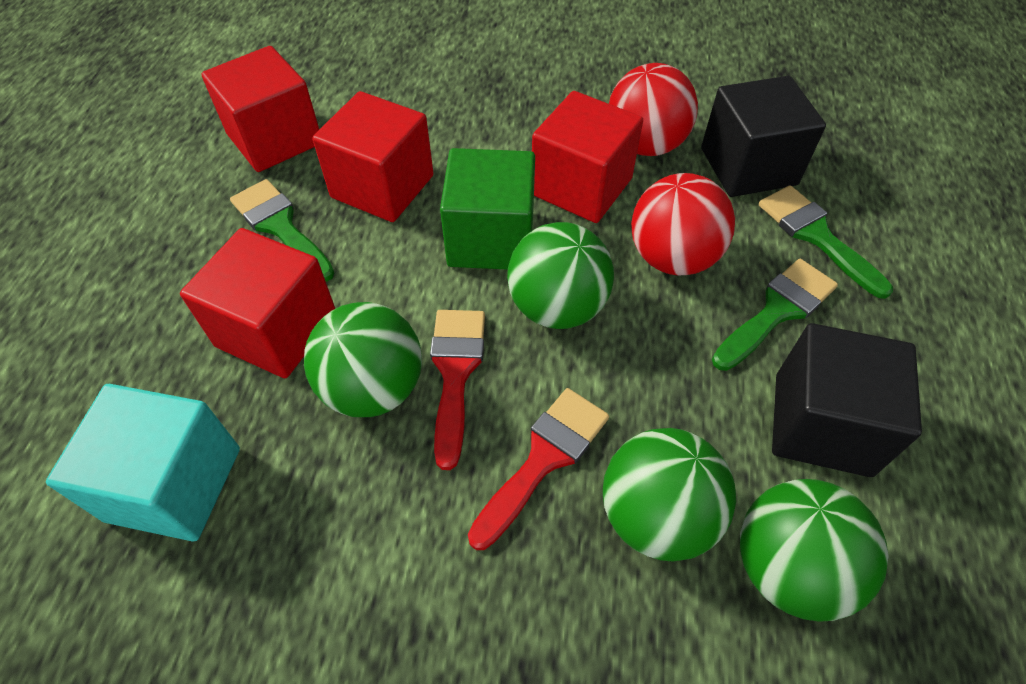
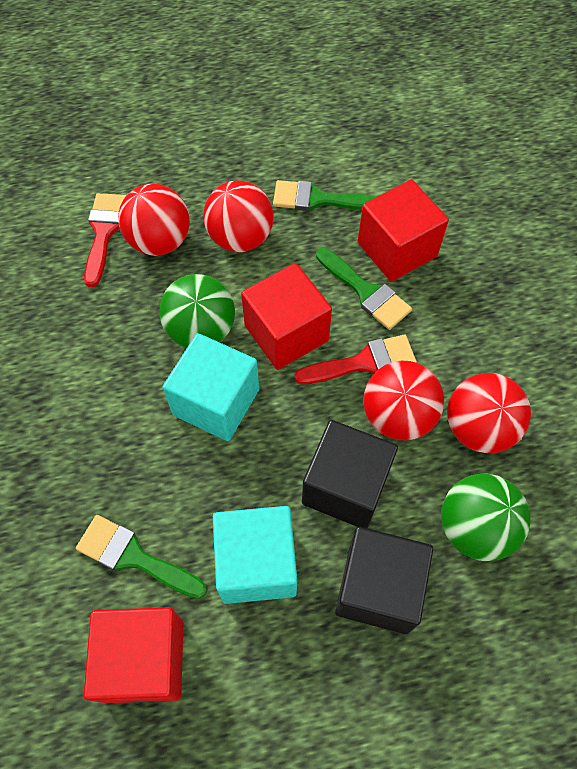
green ball: 4 -> 2
green cube: 1 -> 0
red ball: 2 -> 4
red cube: 4 -> 3
turquoise cube: 1 -> 2

